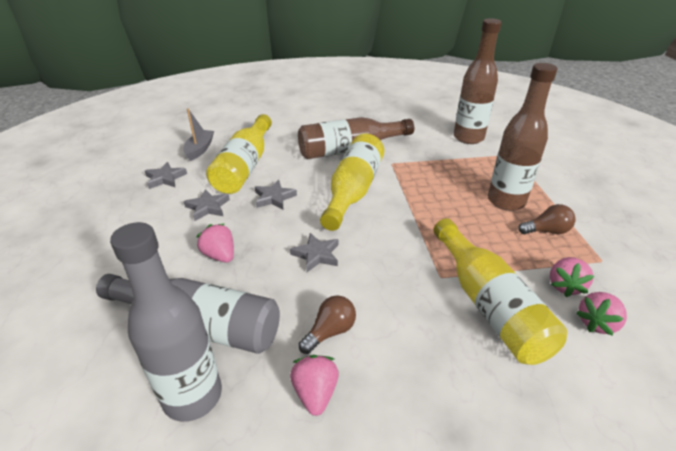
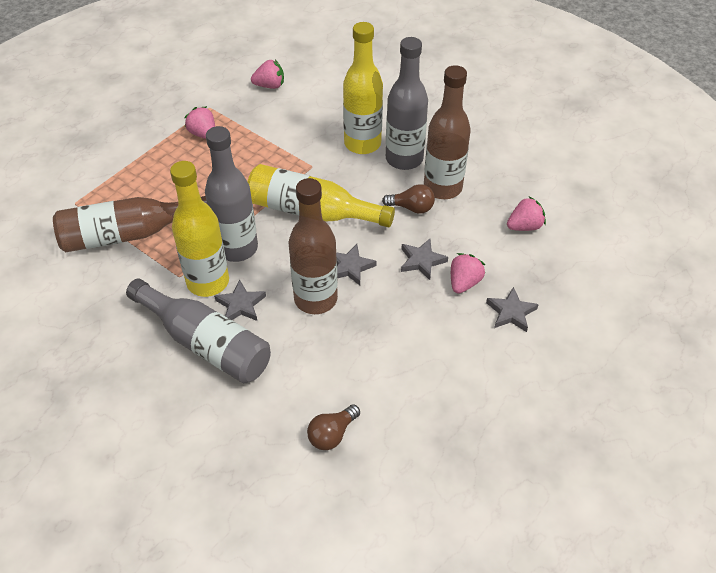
grey boat: 1 -> 0
grey bottle: 2 -> 3

